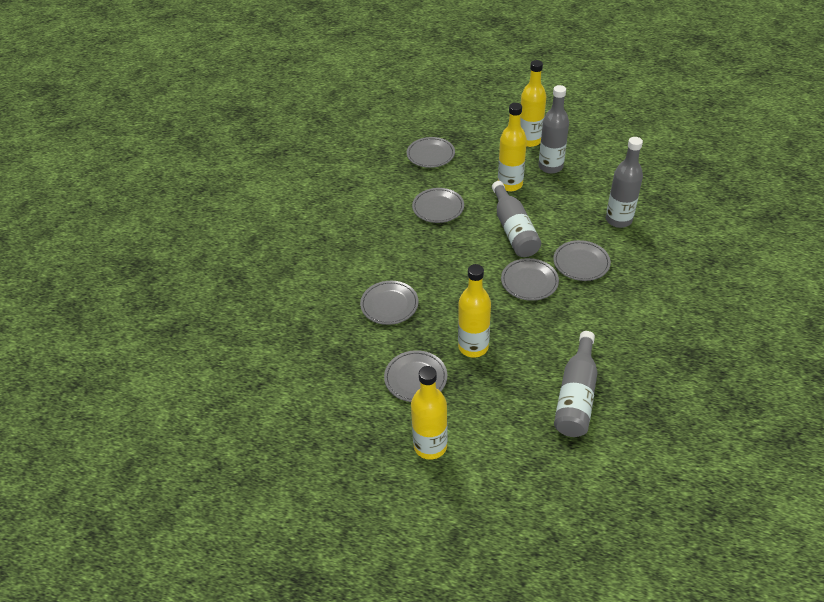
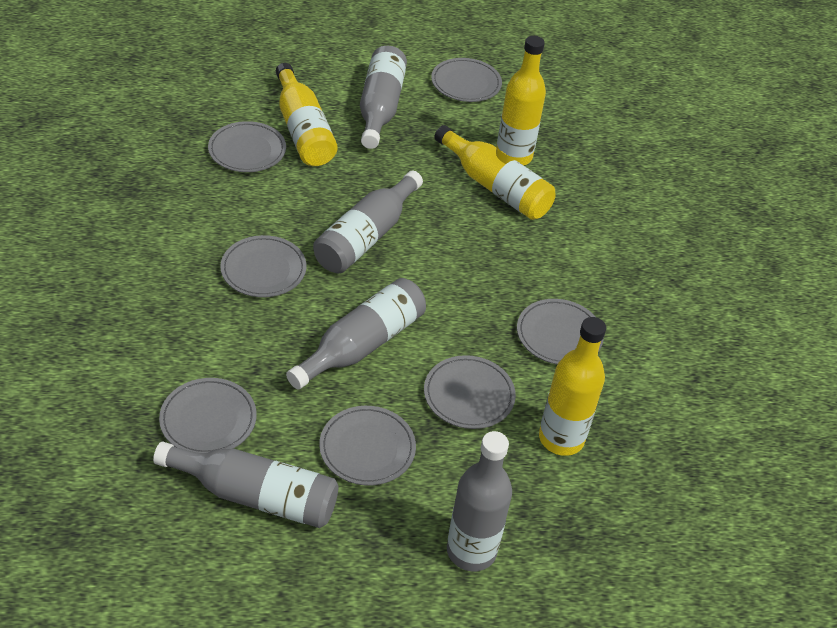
grey bottle: 4 -> 5
grey plate: 6 -> 7

